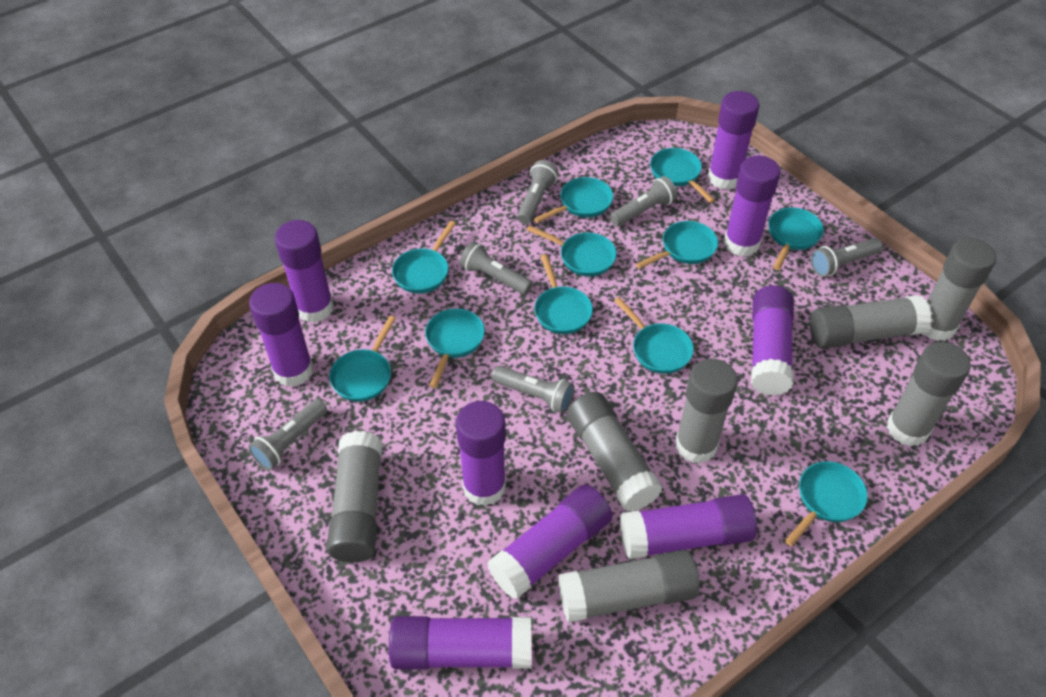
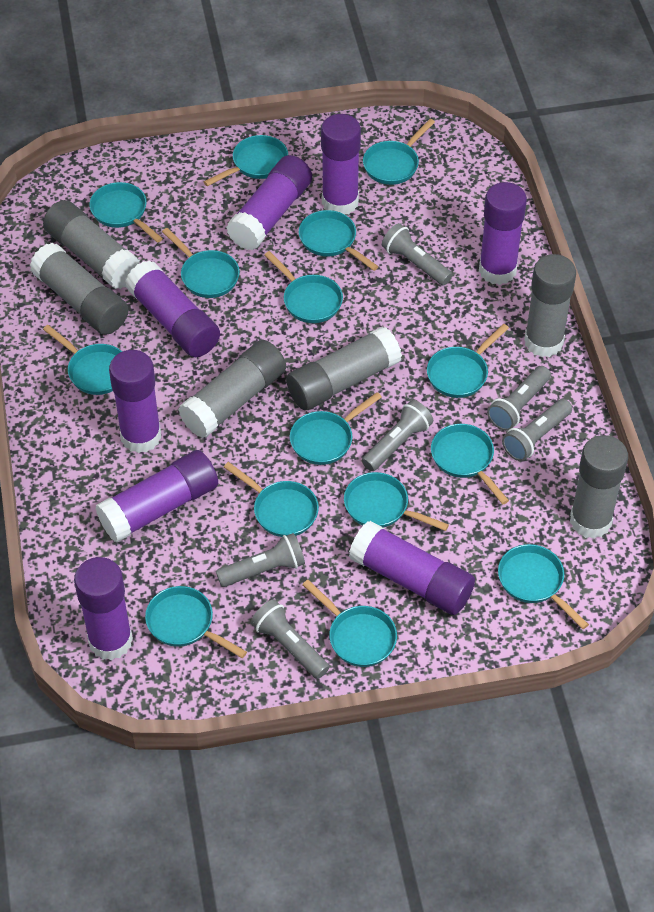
grey glue stick: 7 -> 6
purple glue stick: 9 -> 8
turquoise pan: 11 -> 15

